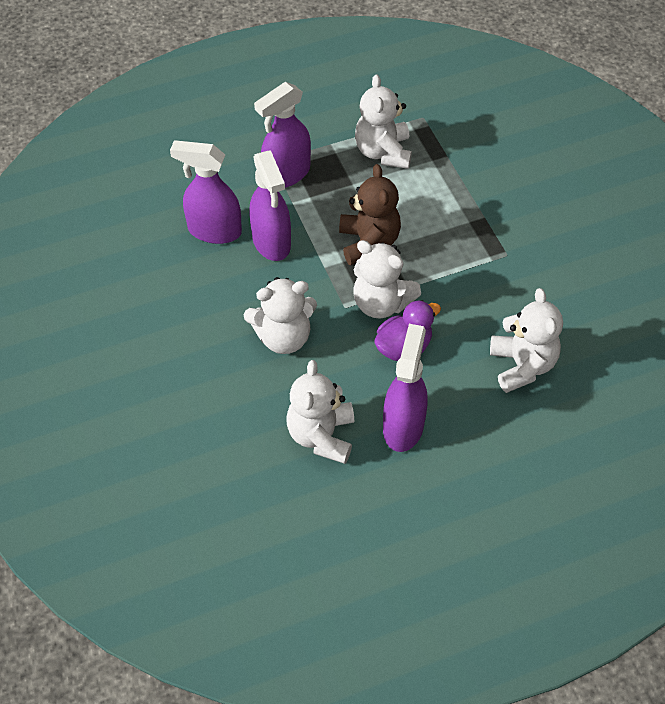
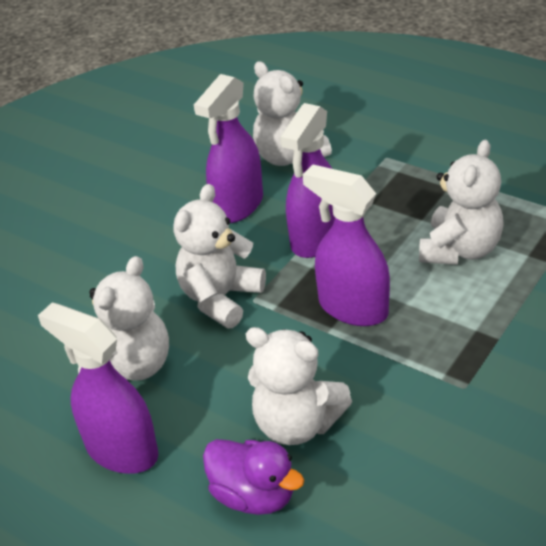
brown teddy bear: 1 -> 0

